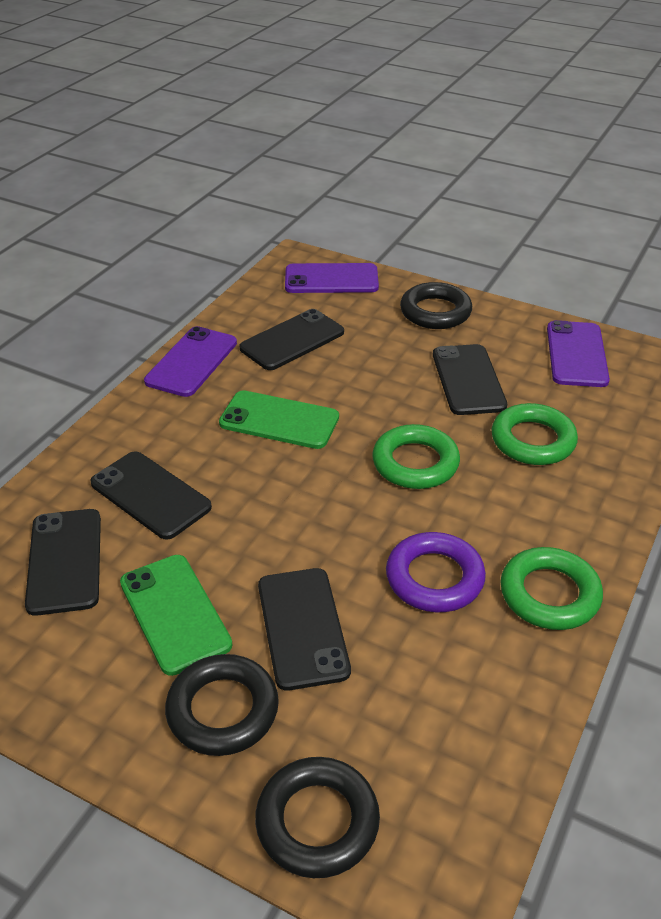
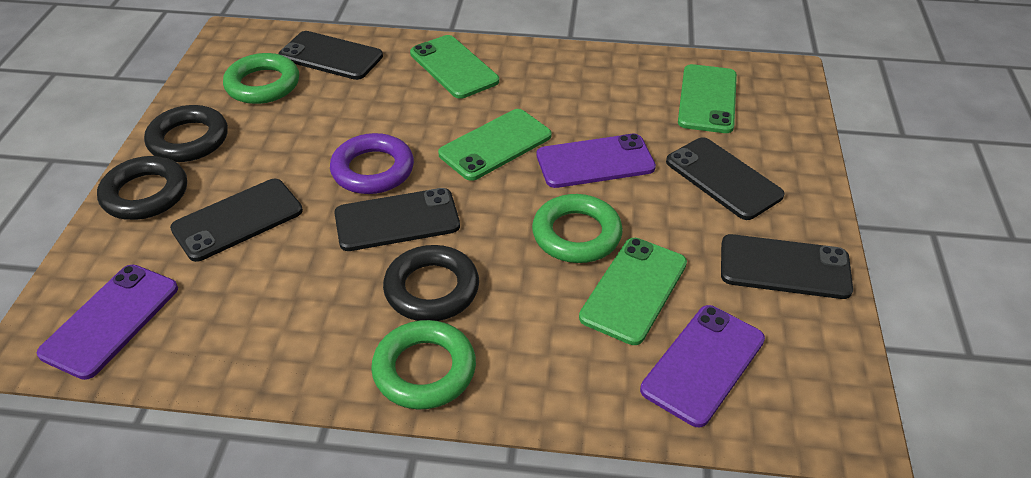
green phone: 2 -> 4

